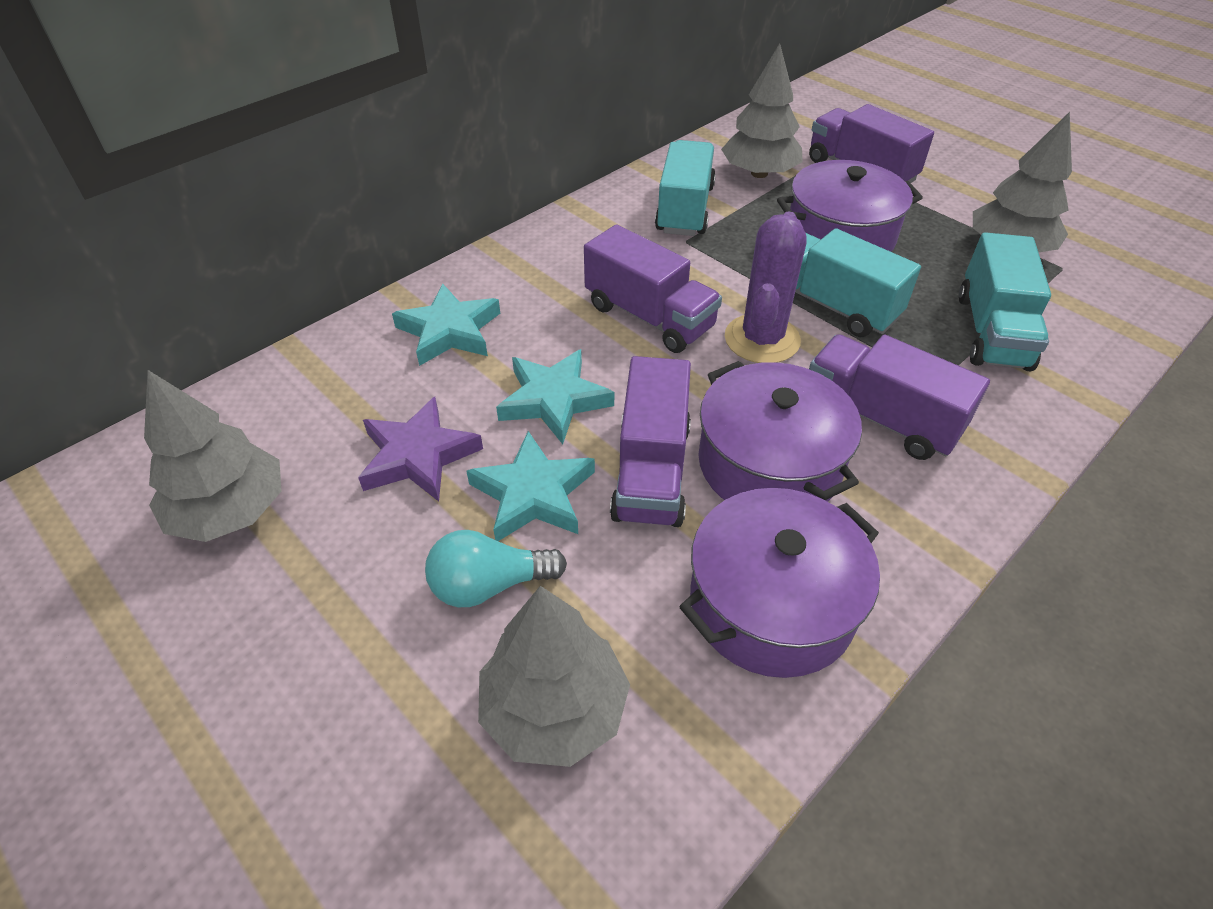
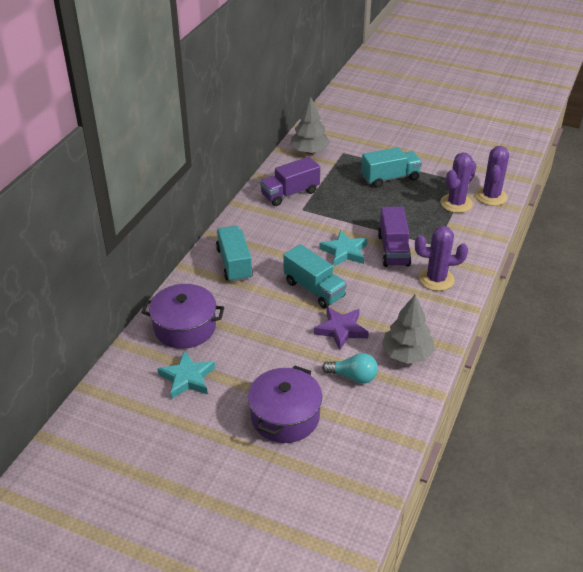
grey tree: 4 -> 2
purple cactus: 1 -> 3
purple pot: 3 -> 2
purple truck: 4 -> 2
turquoise star: 3 -> 2

